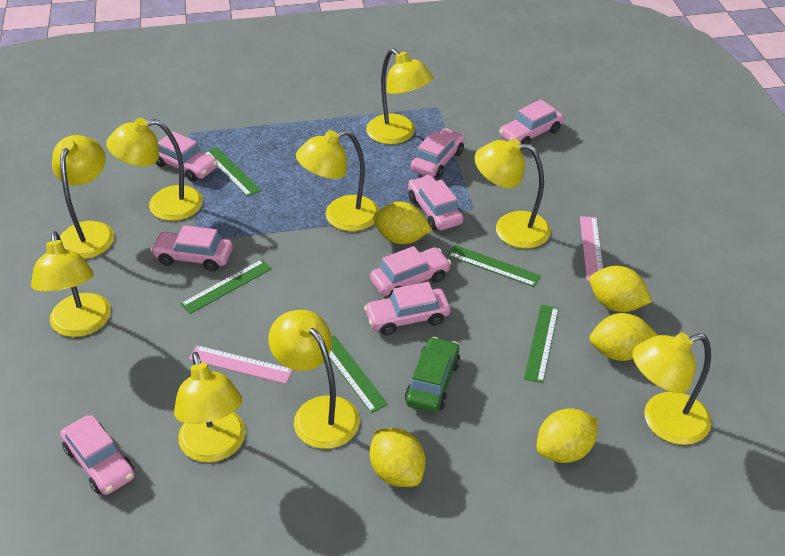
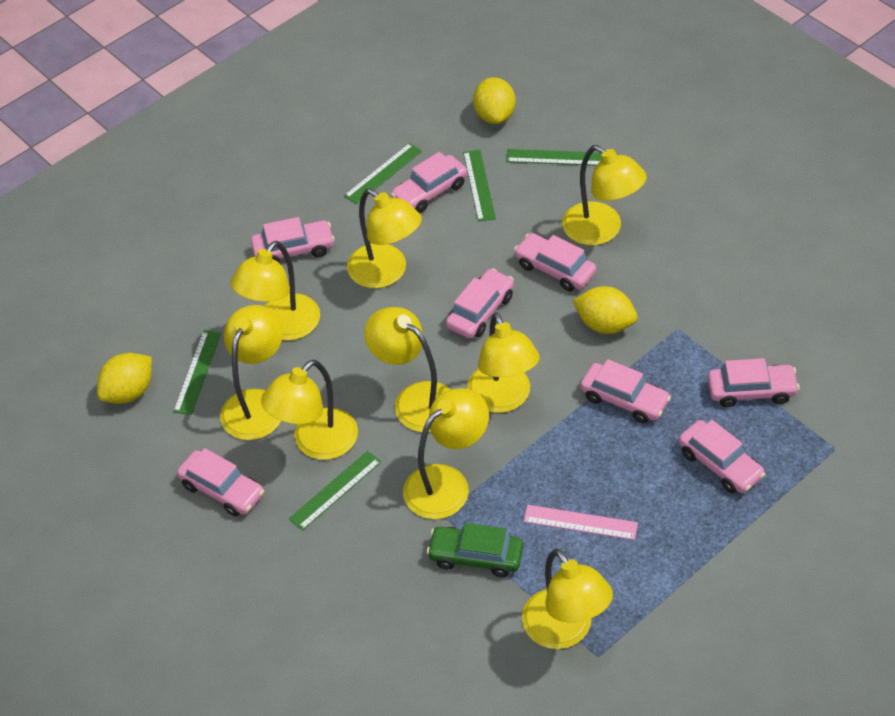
pink ruler: 2 -> 1
yellow lemon: 5 -> 3

